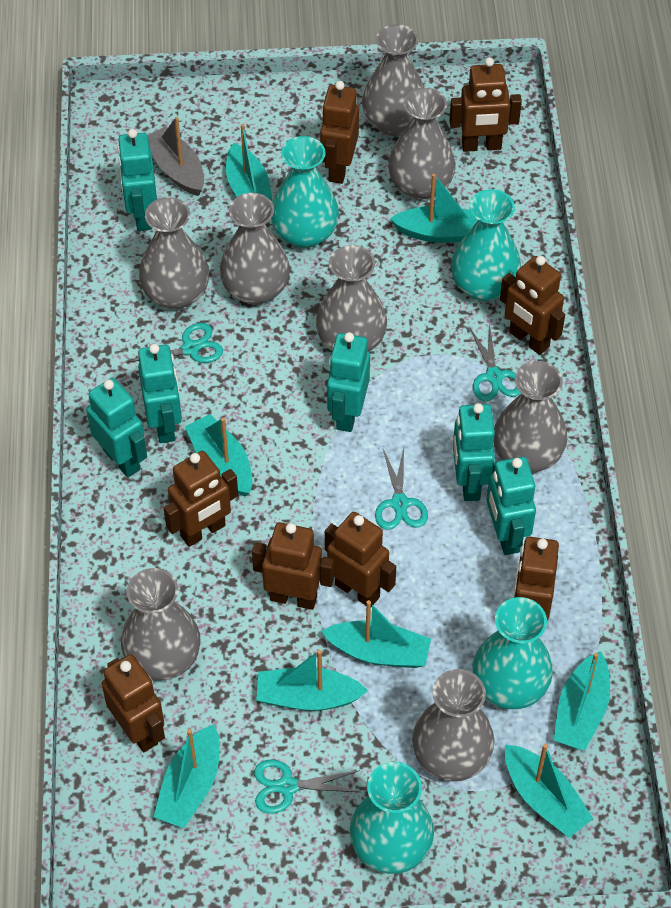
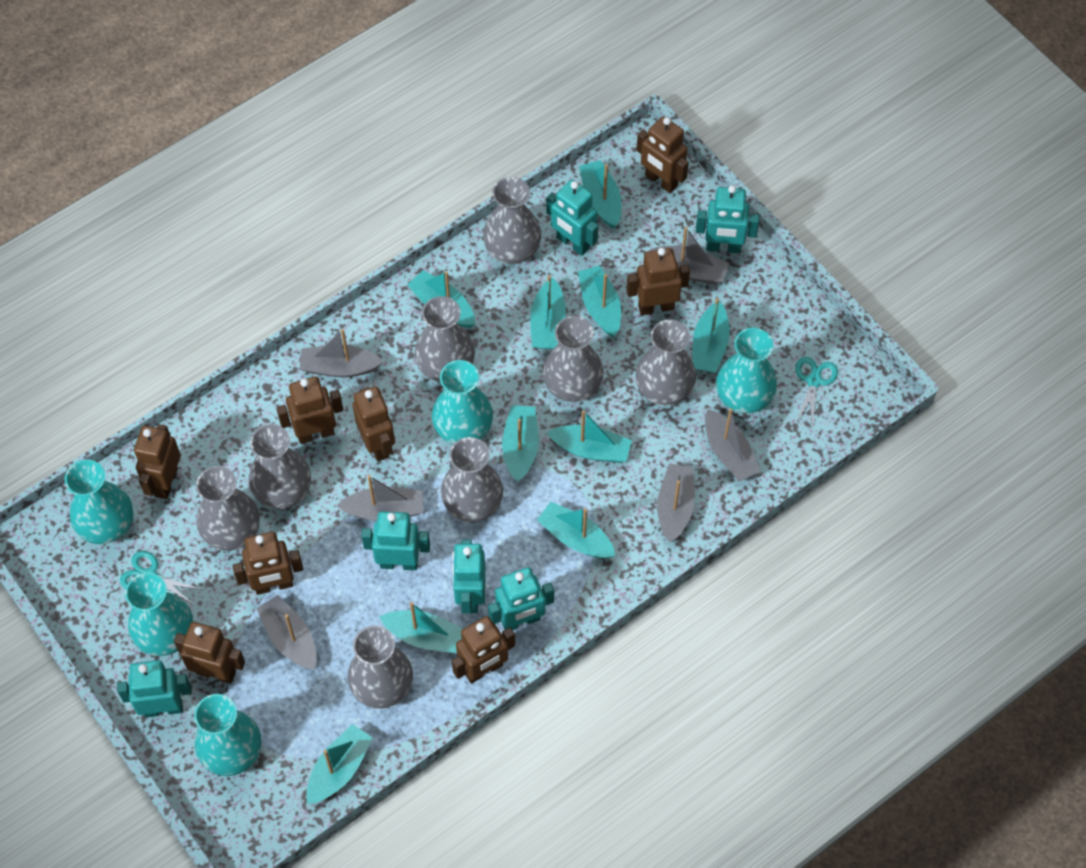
grey boat: 1 -> 6
turquoise boat: 8 -> 10
turquoise scissors: 4 -> 2
turquoise vase: 4 -> 5

